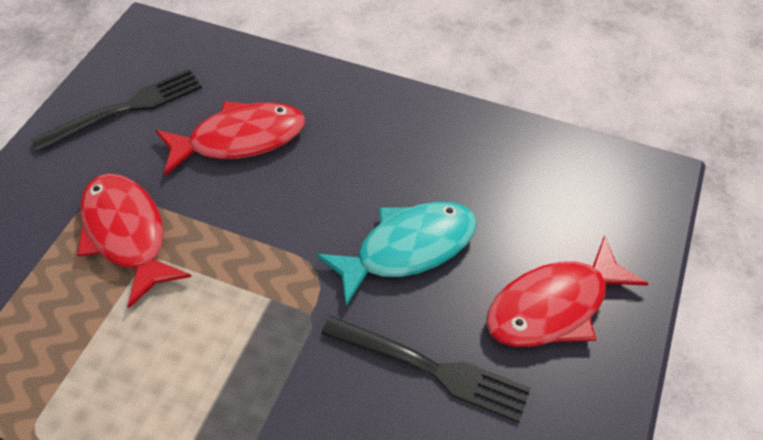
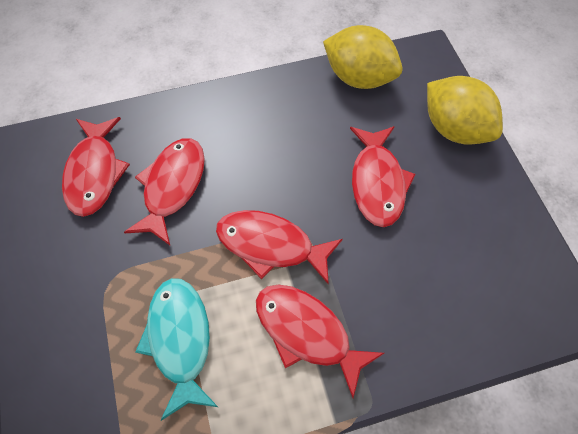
black fork: 2 -> 0
red fish: 3 -> 5
yellow lemon: 0 -> 2

